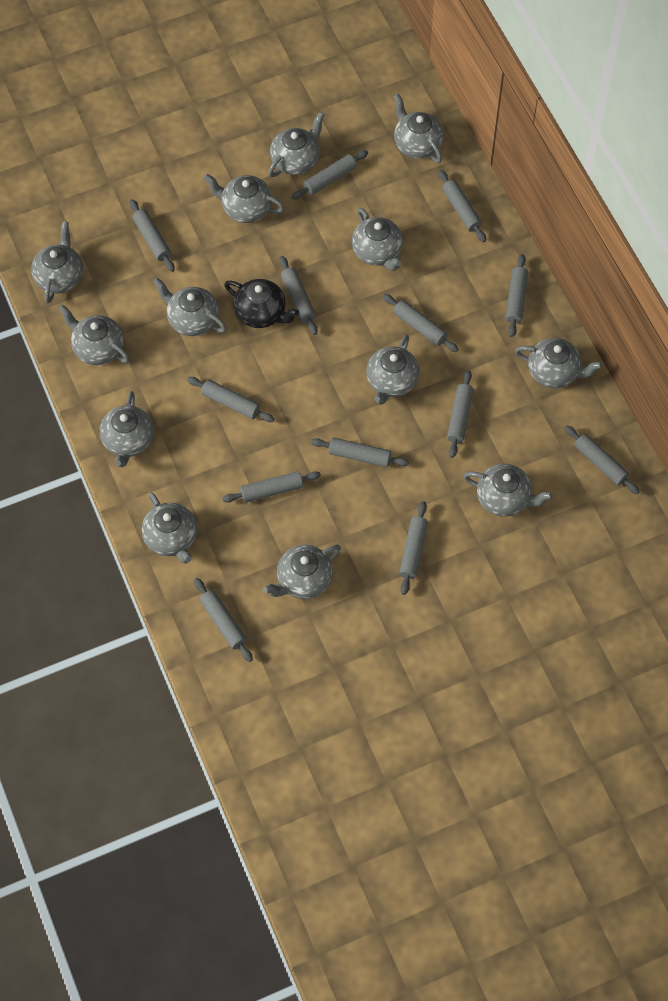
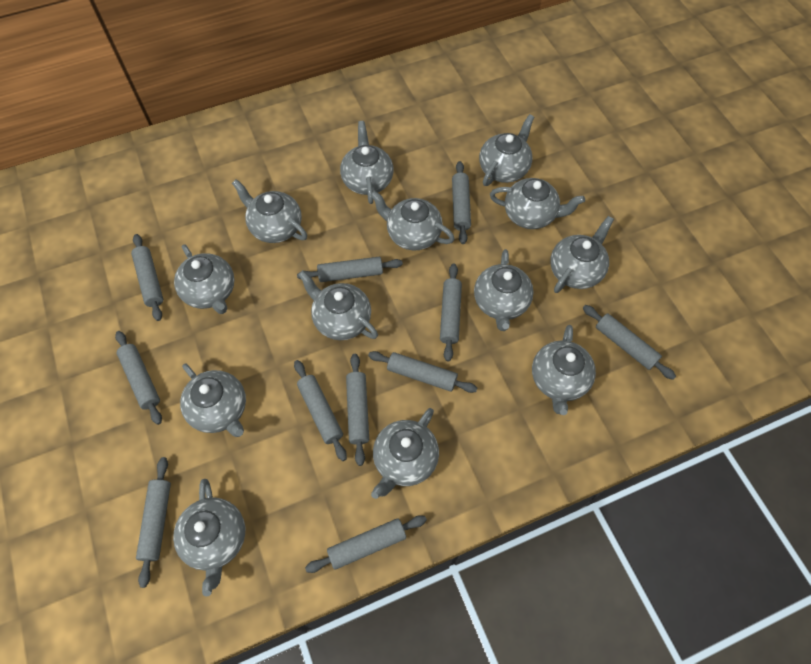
black teapot: 1 -> 0
grey rolling pin: 13 -> 11

